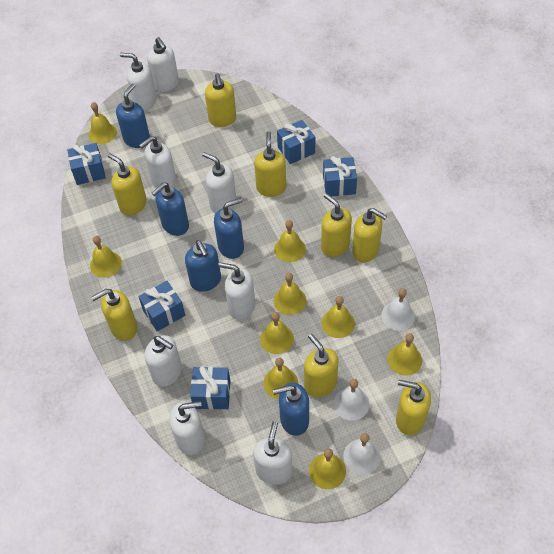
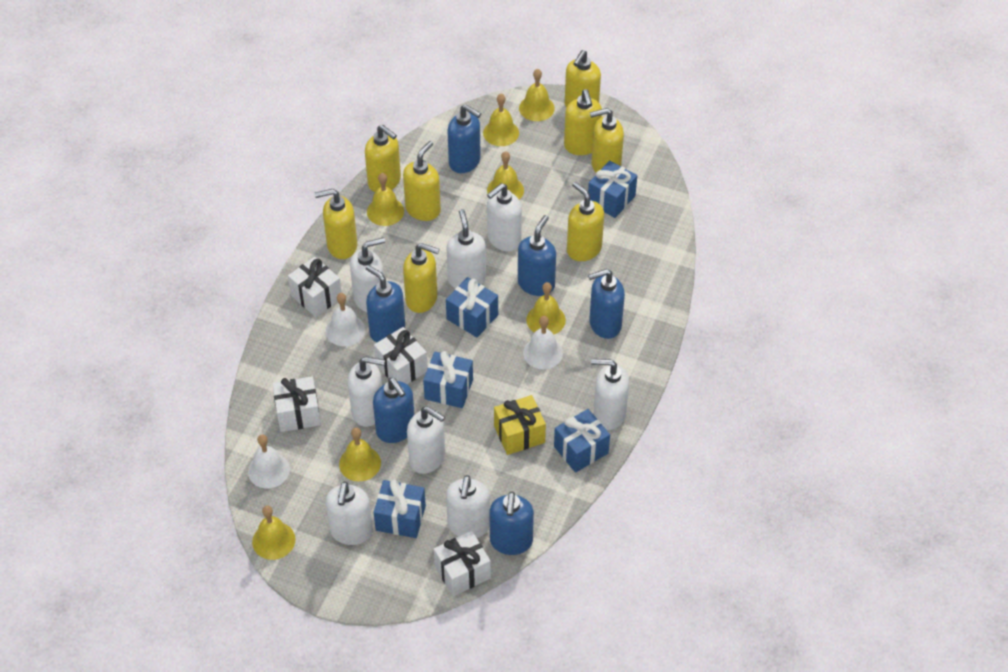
blue soap dispenser: 5 -> 6
white gift: 0 -> 4
yellow bell: 9 -> 7
yellow gift: 0 -> 1

